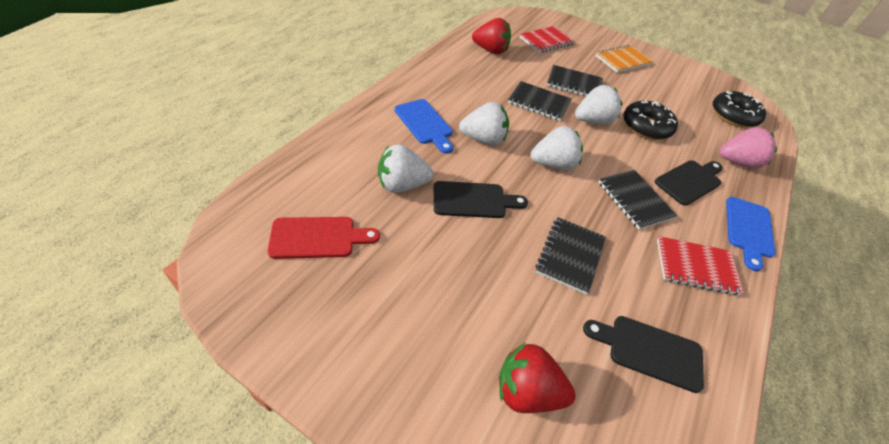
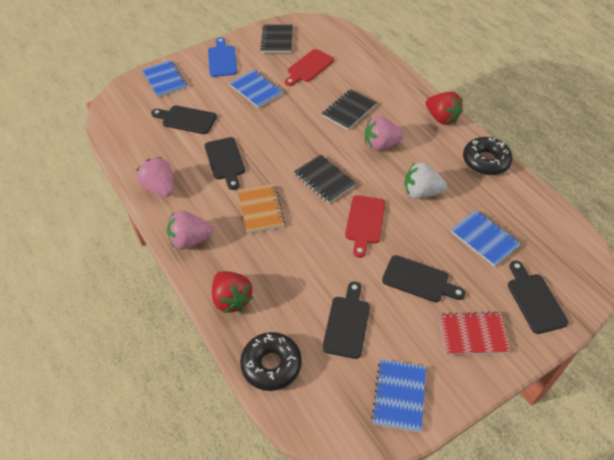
black cutting board: 3 -> 5
black notebook: 4 -> 3
blue cutting board: 2 -> 1
blue notebook: 0 -> 4
pink strawberry: 1 -> 3
red cutting board: 1 -> 2
red notebook: 2 -> 1
white strawberry: 4 -> 1

